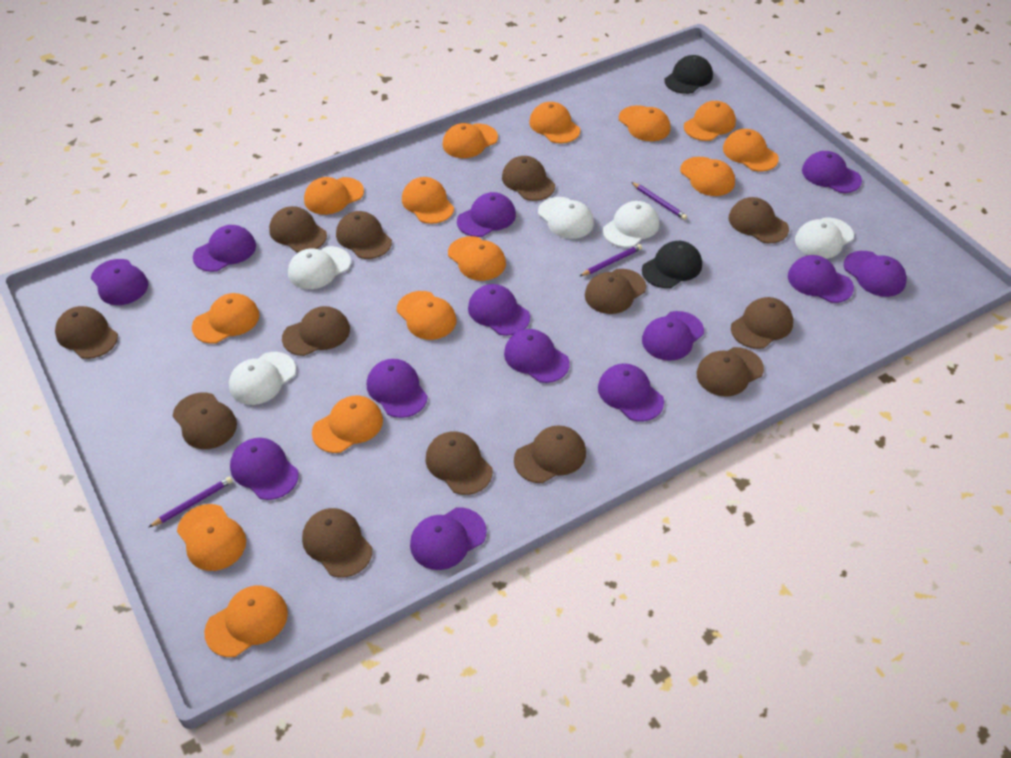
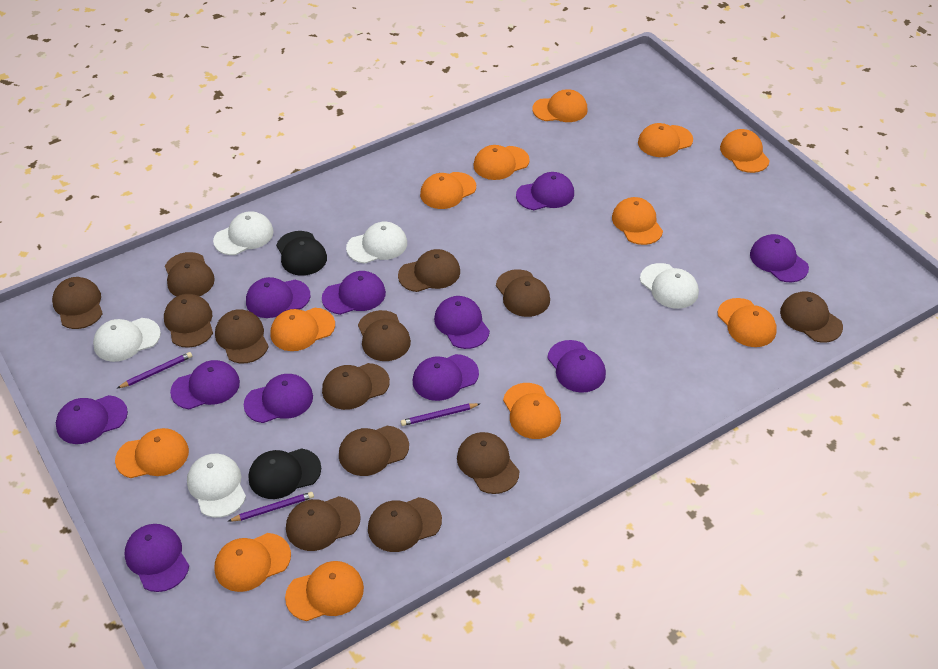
orange cap: 14 -> 12
purple cap: 13 -> 11

